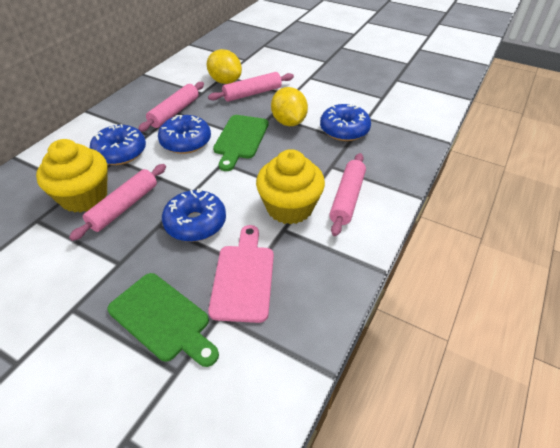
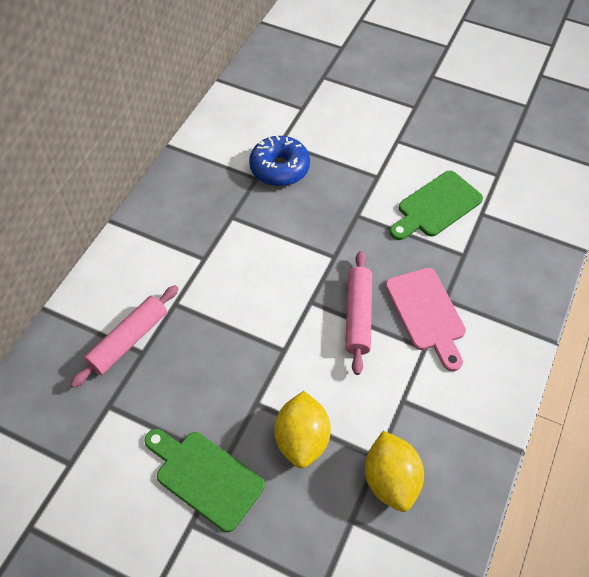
blue donut: 4 -> 1
pink rolling pin: 4 -> 2
yellow cupcake: 2 -> 0

